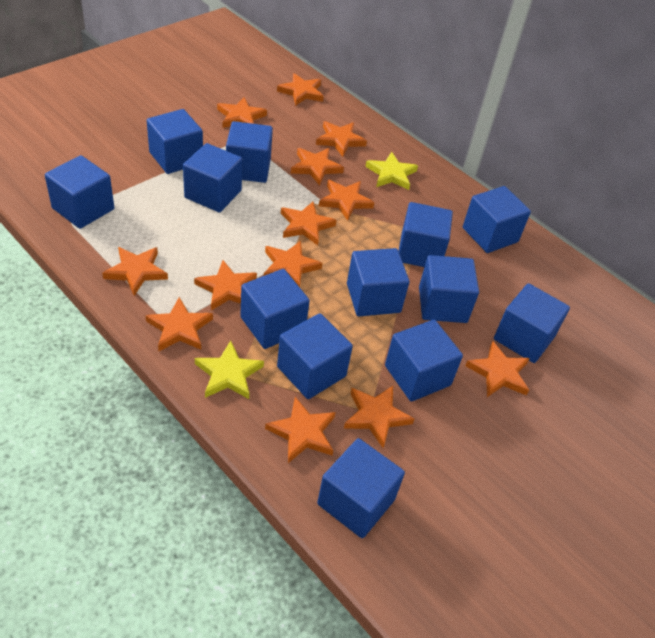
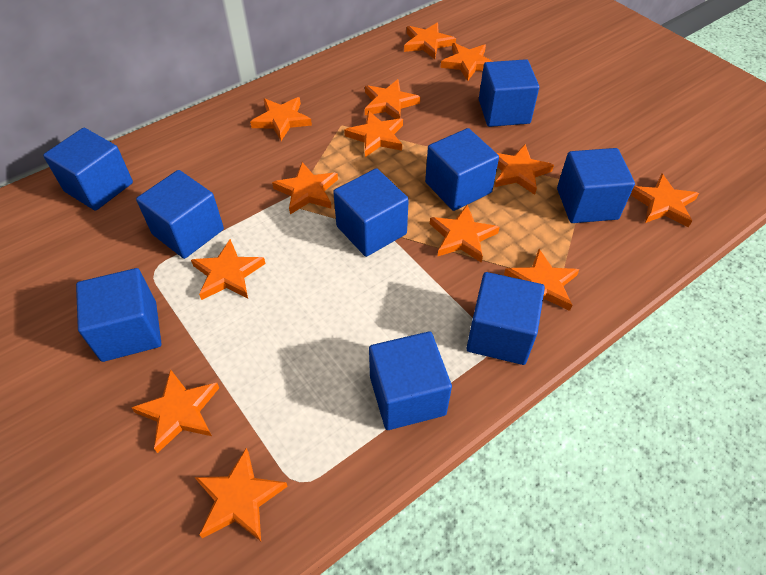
blue cube: 13 -> 9
yellow star: 2 -> 0

